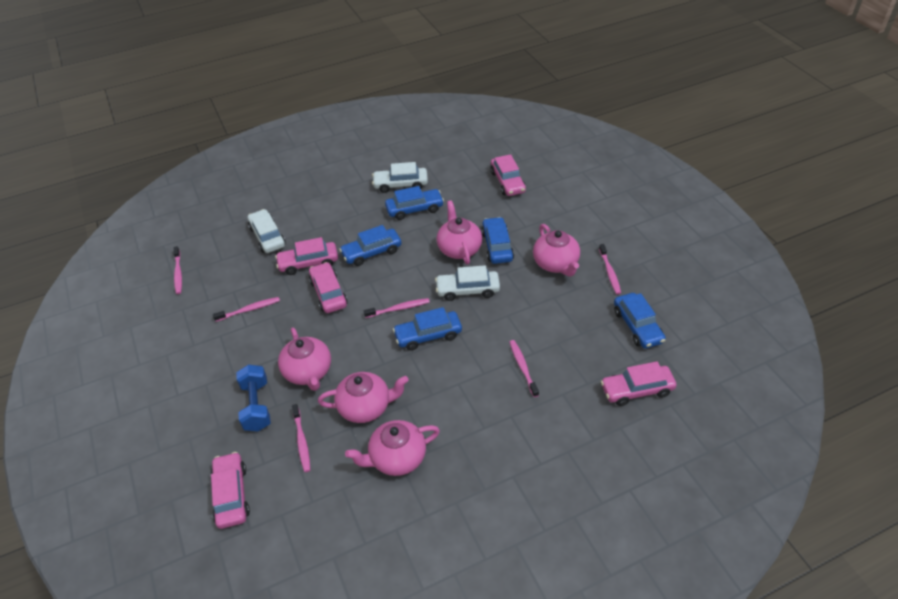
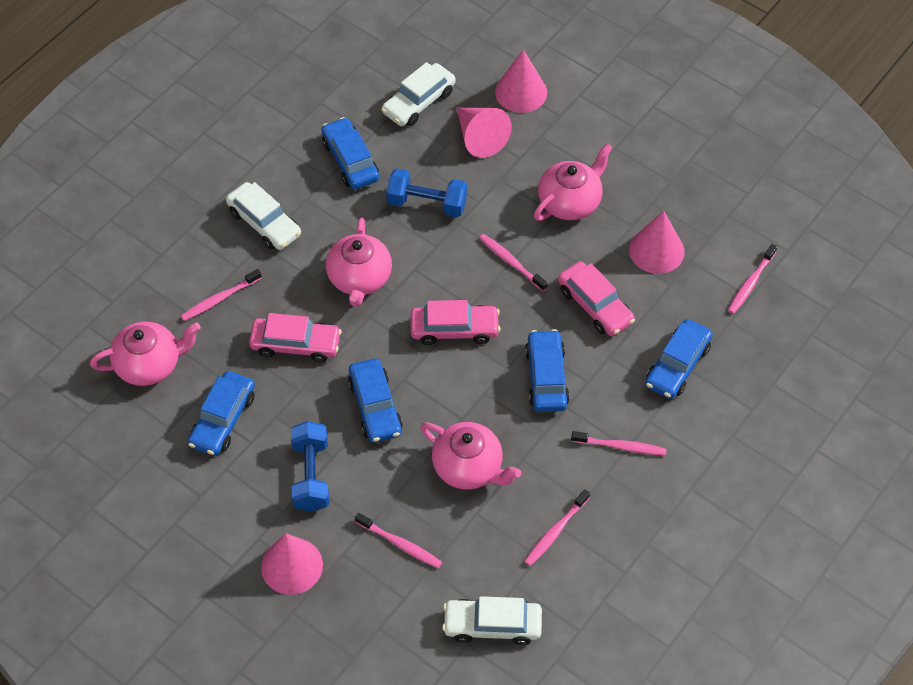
blue dumbbell: 1 -> 2
pink car: 5 -> 3
pink cone: 0 -> 4
pink teapot: 5 -> 4

